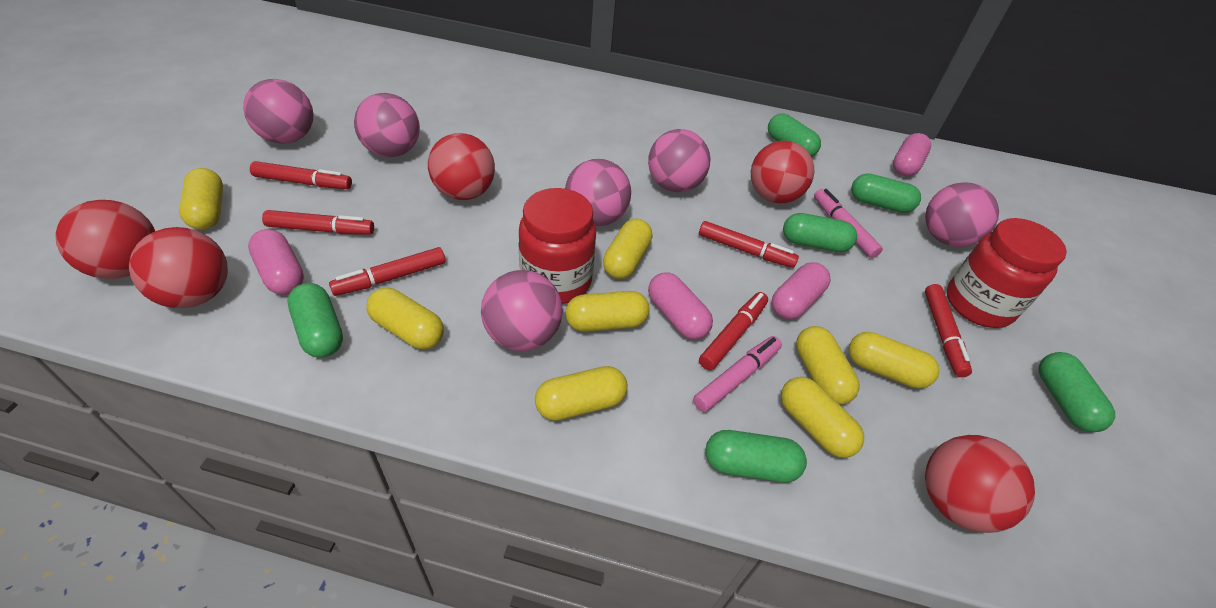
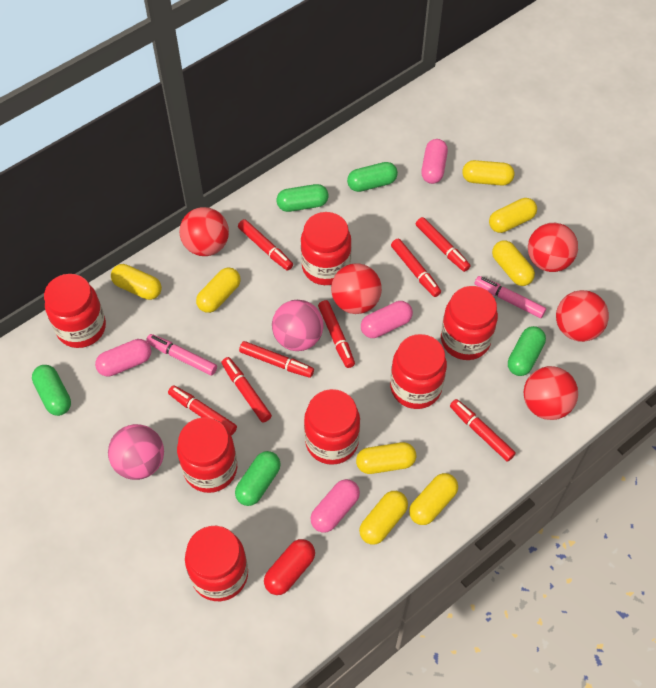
green capsule: 6 -> 5
pink ball: 6 -> 2
red capsule: 0 -> 1
red jar: 2 -> 7
red marker: 6 -> 8

